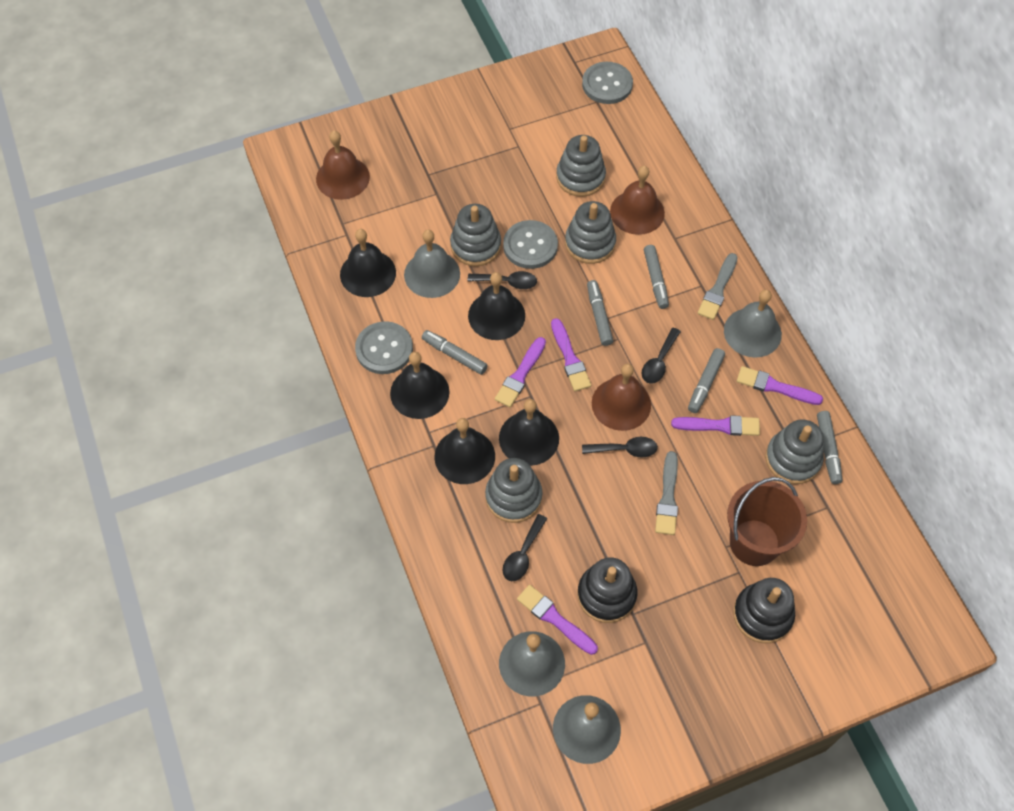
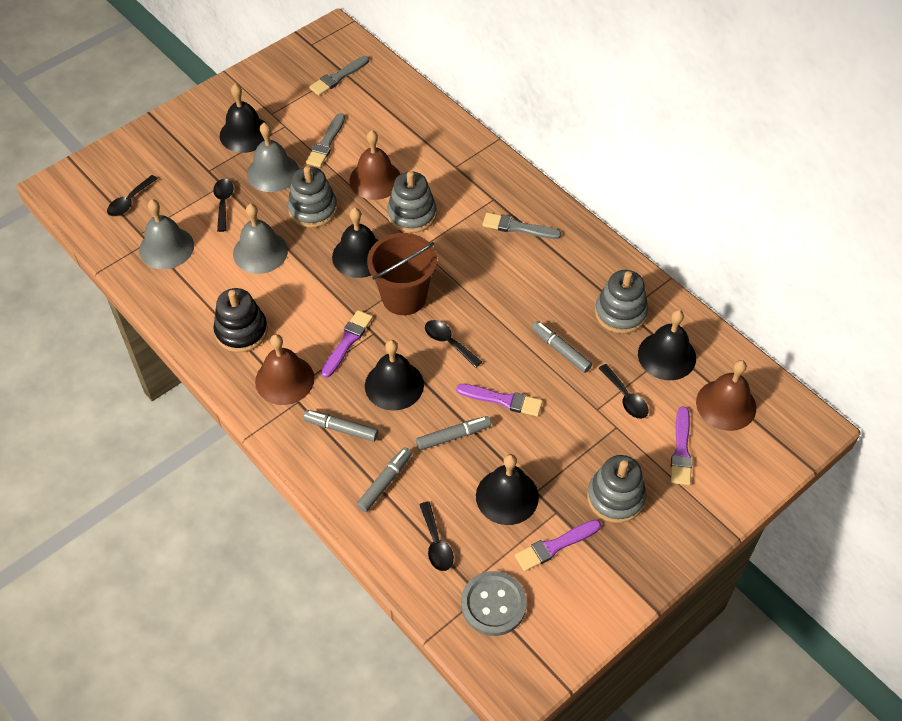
black spoon: 4 -> 5
black stacking toy: 2 -> 1
grey bell: 4 -> 3
grey brush: 2 -> 3
grey button: 3 -> 1
grey marker: 5 -> 4
grey stacking toy: 5 -> 4
purple brush: 5 -> 4

